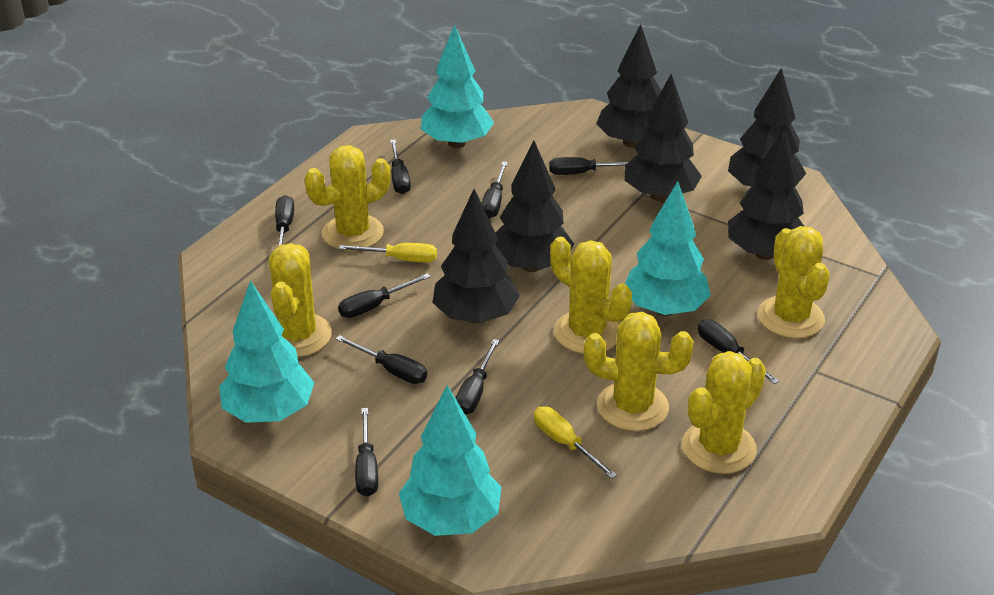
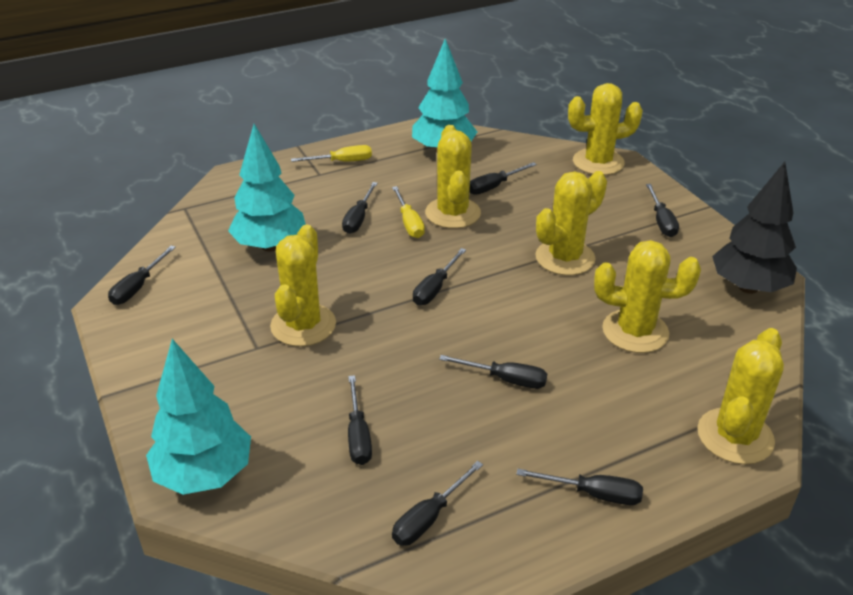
black tree: 6 -> 1
turquoise tree: 4 -> 3

